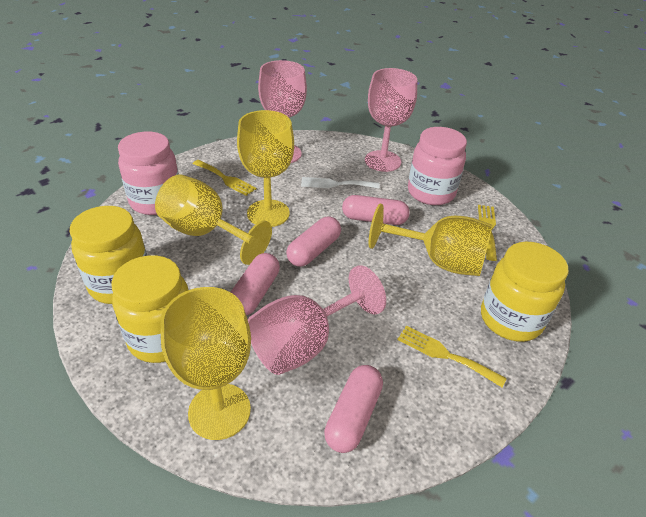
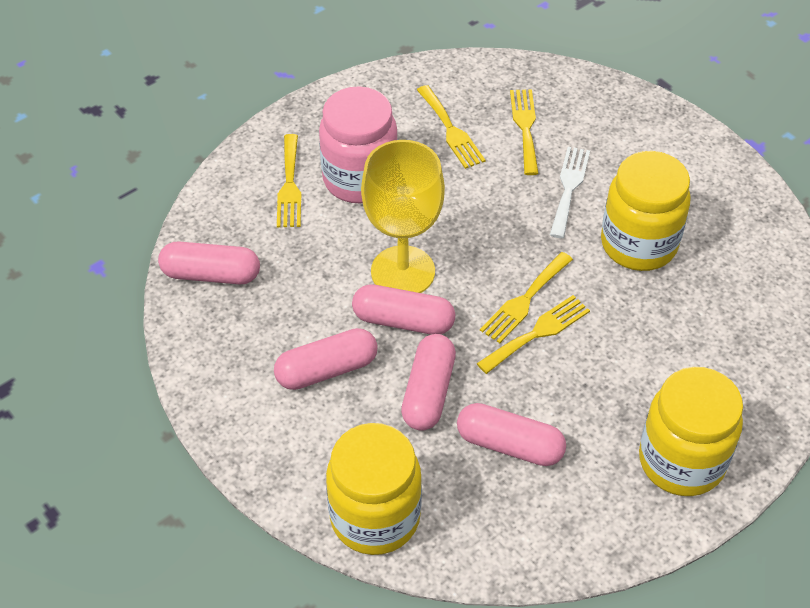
pink capsule: 4 -> 5
pink goblet: 3 -> 0
pink jar: 2 -> 1
yellow fork: 3 -> 5
yellow goblet: 4 -> 1

